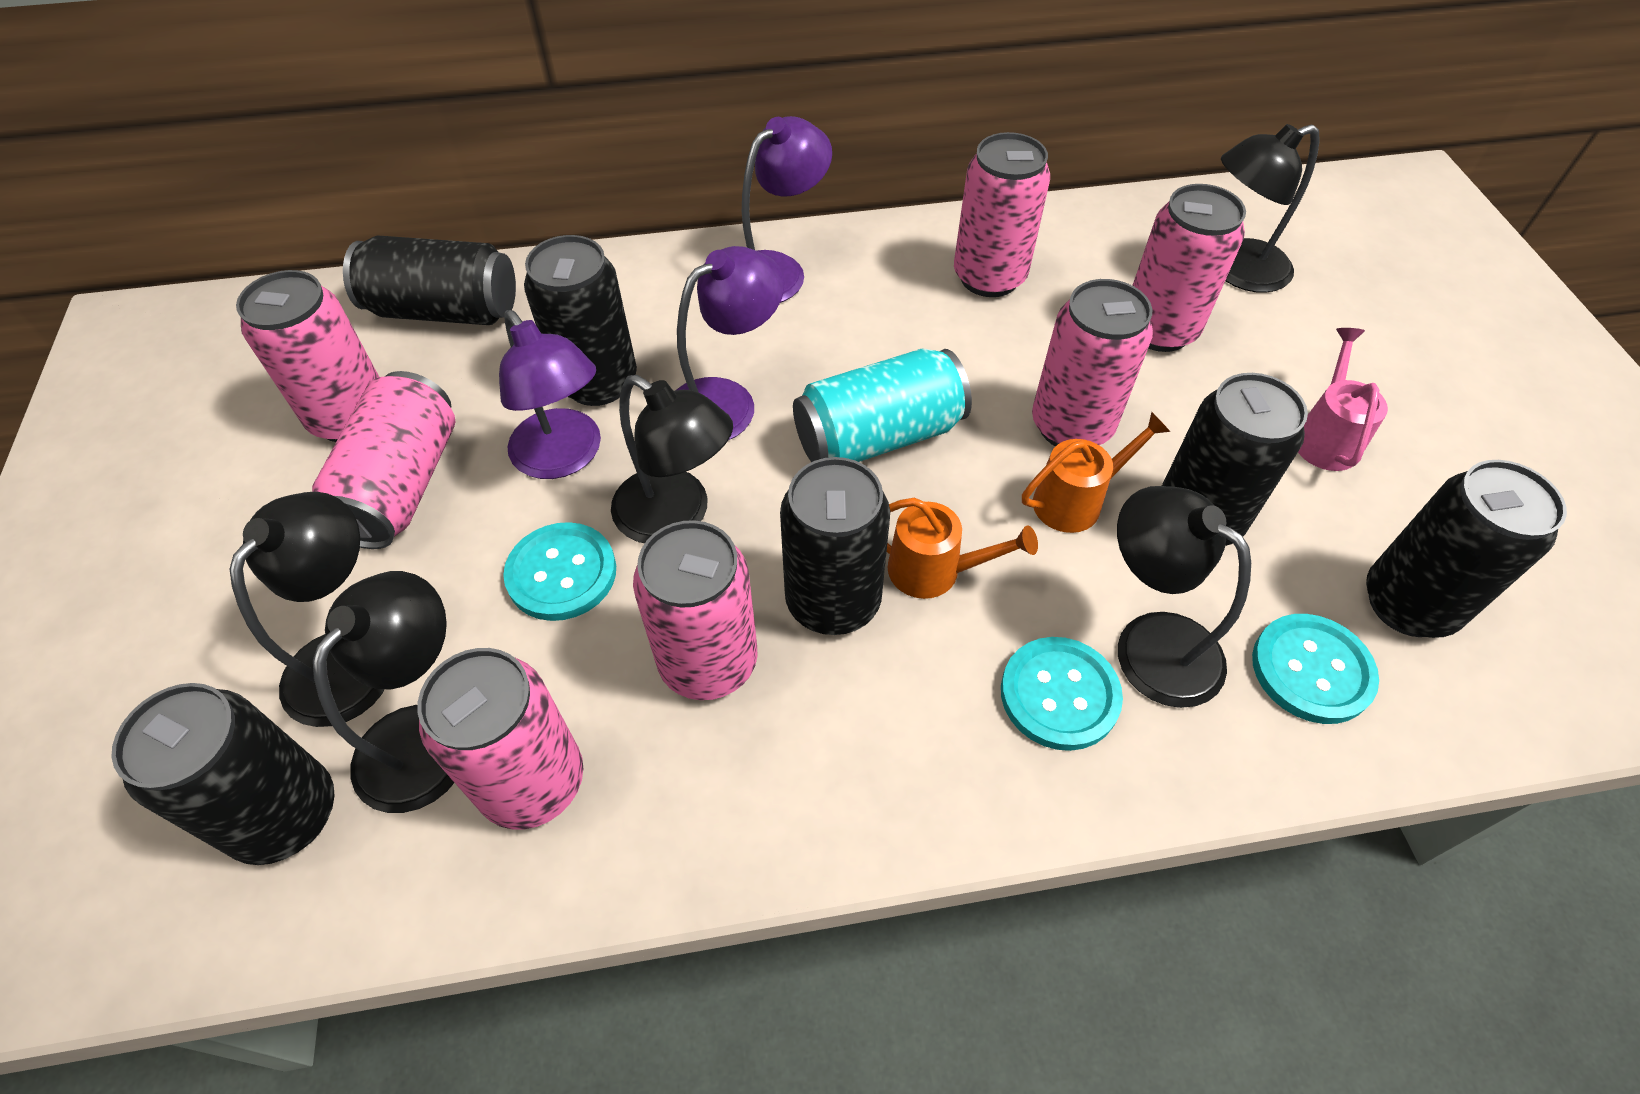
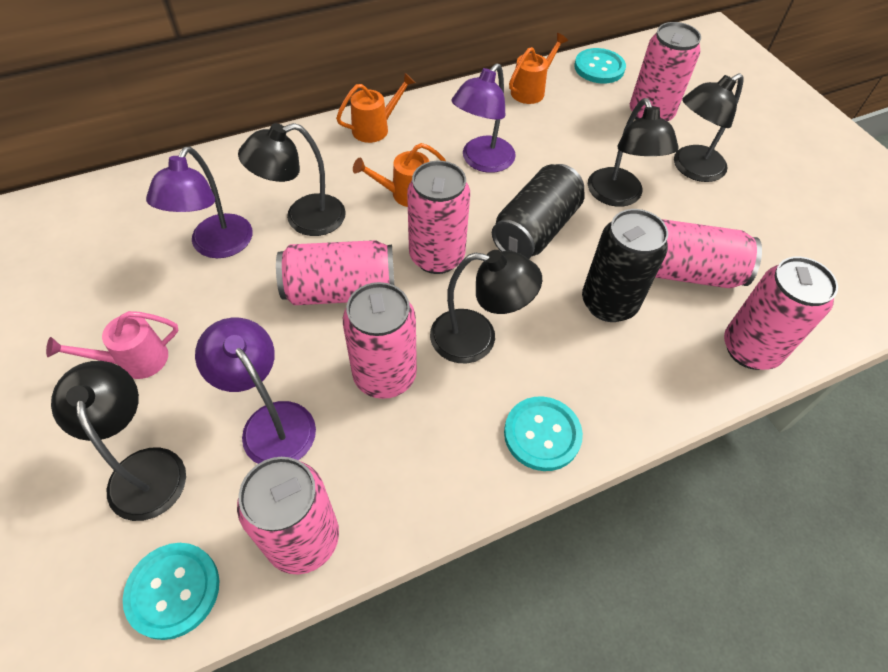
black can: 6 -> 2
orange watering can: 2 -> 3
turquoise can: 1 -> 0

